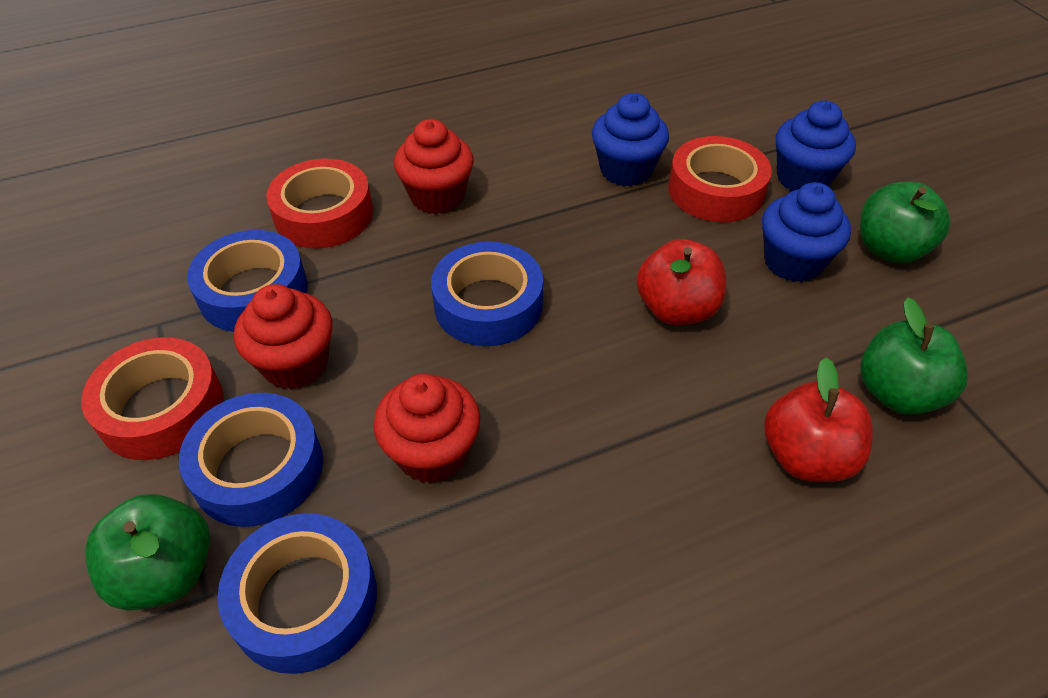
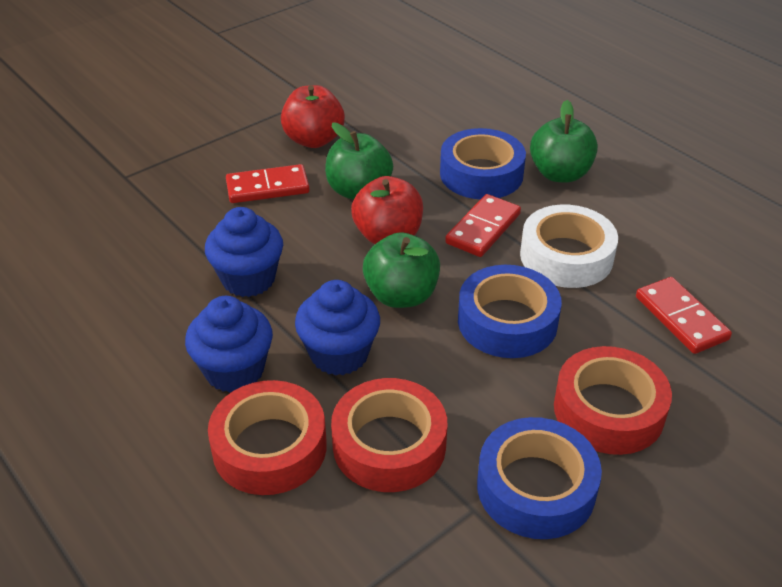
blue tape: 4 -> 3
red cupcake: 3 -> 0
red domino: 0 -> 3
white tape: 0 -> 1

